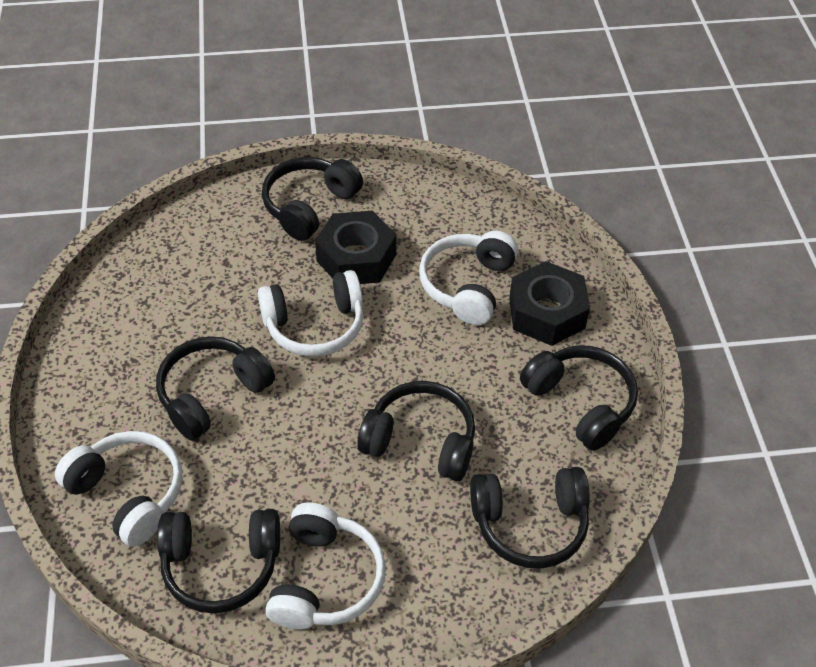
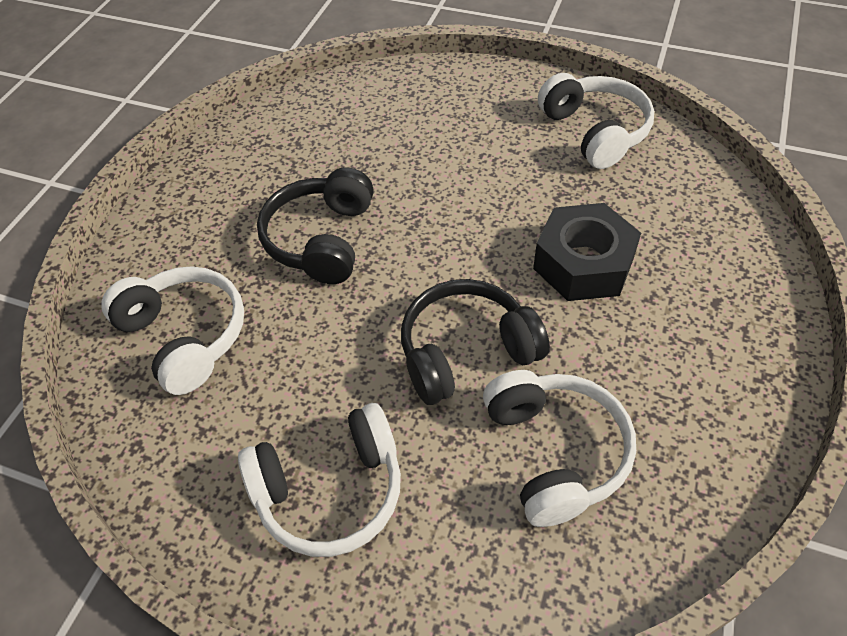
black headphones: 6 -> 2
black nut: 2 -> 1

